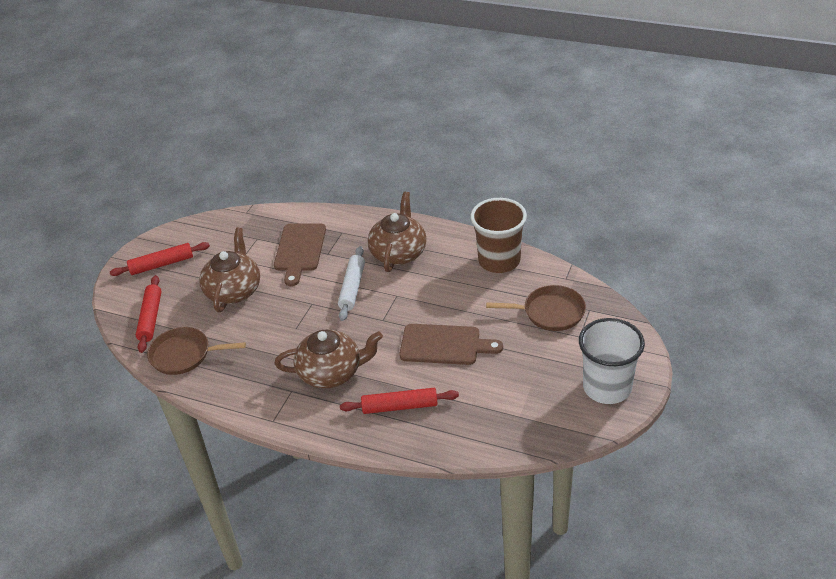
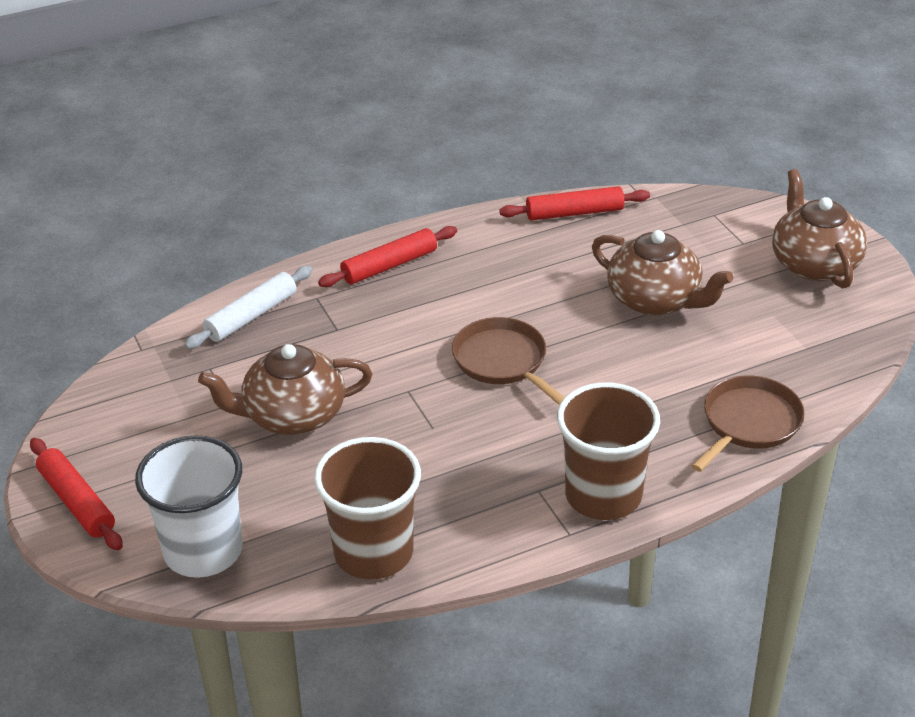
brown cup: 1 -> 2
brown cutting board: 2 -> 0

